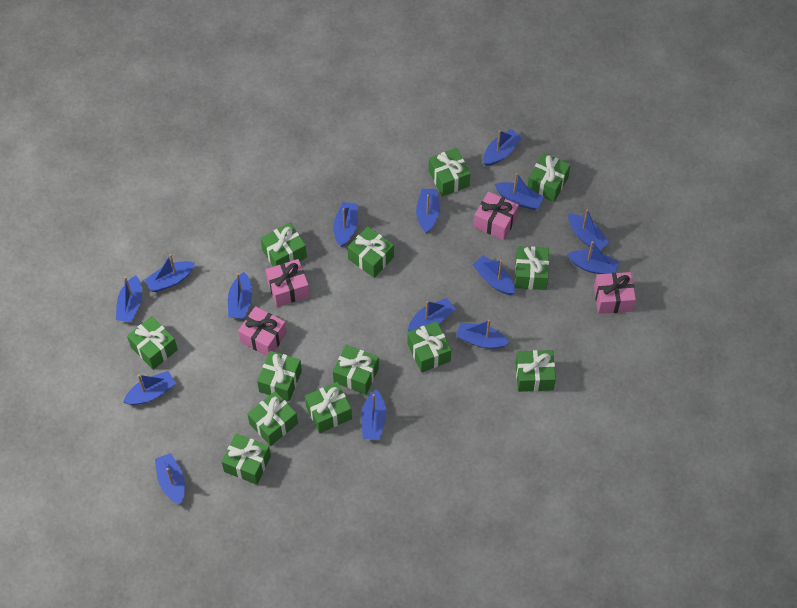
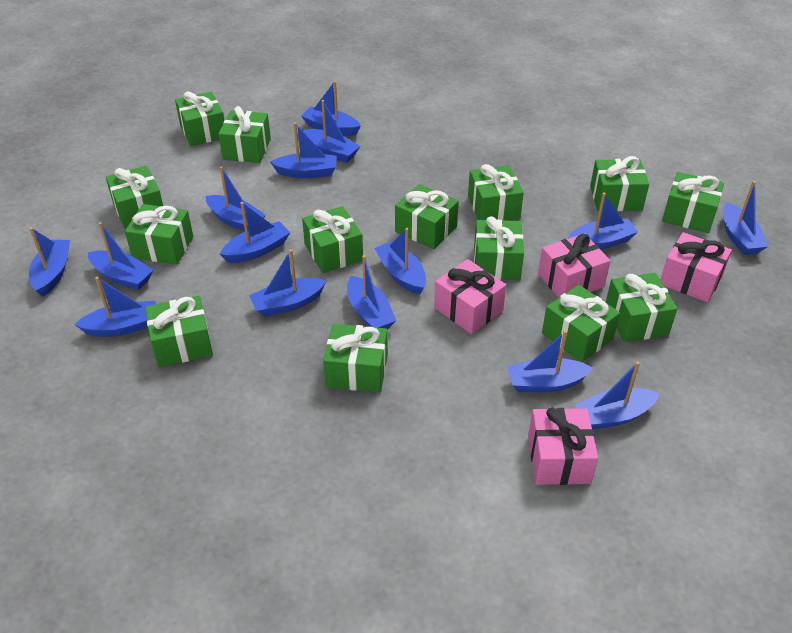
green gift: 13 -> 14

